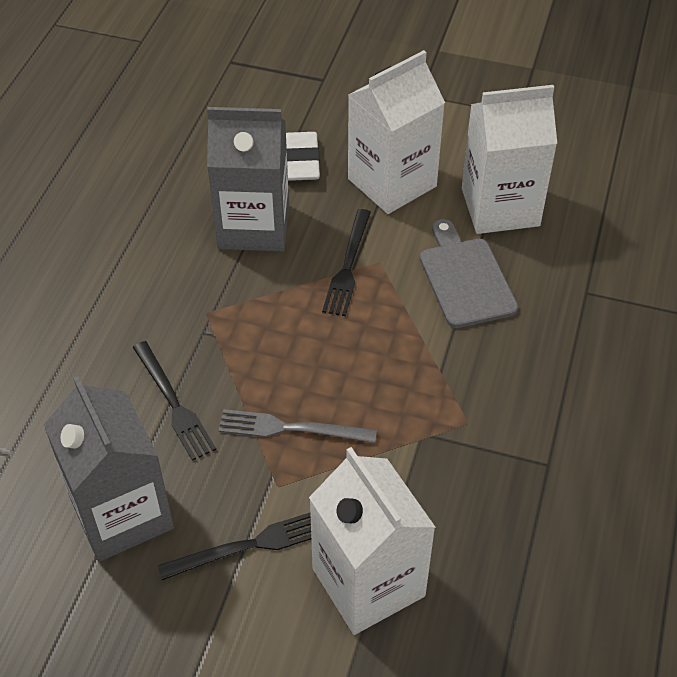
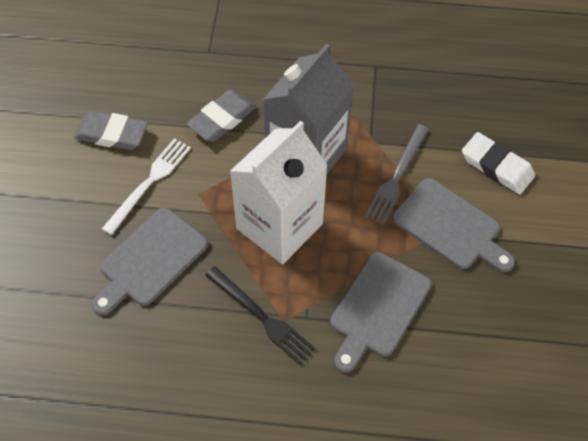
black fork: 3 -> 1
grey carton: 2 -> 1
grey cutting board: 1 -> 3
grey eraser: 0 -> 2
white carton: 3 -> 1
white fork: 0 -> 1

